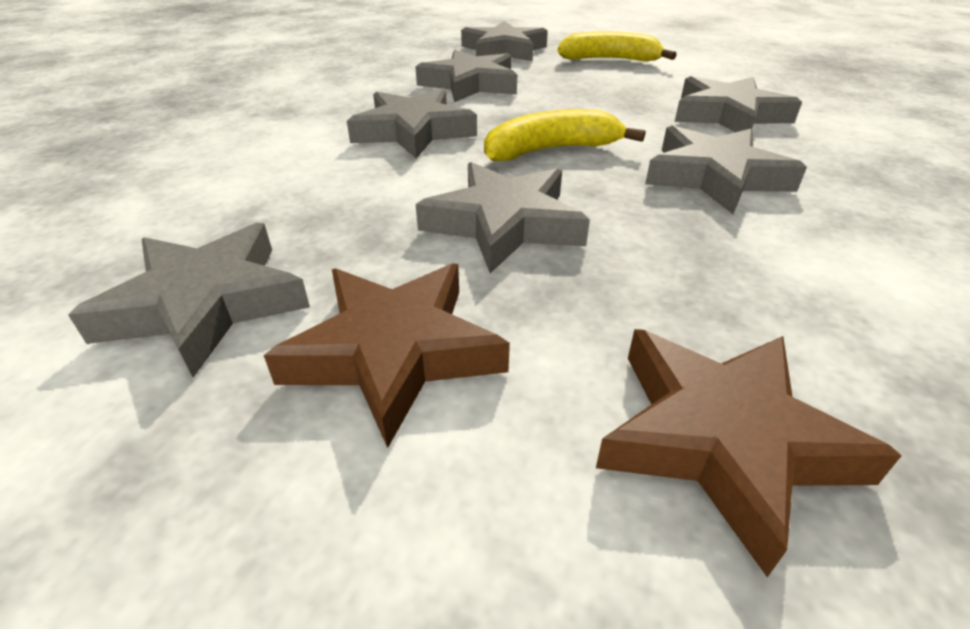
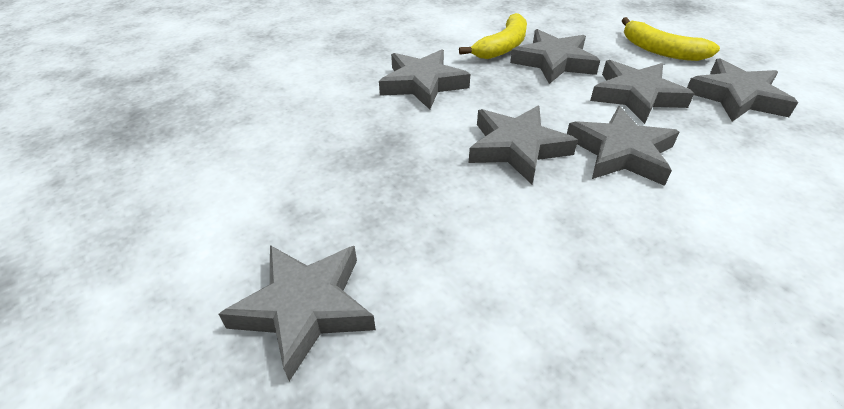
brown star: 2 -> 0

